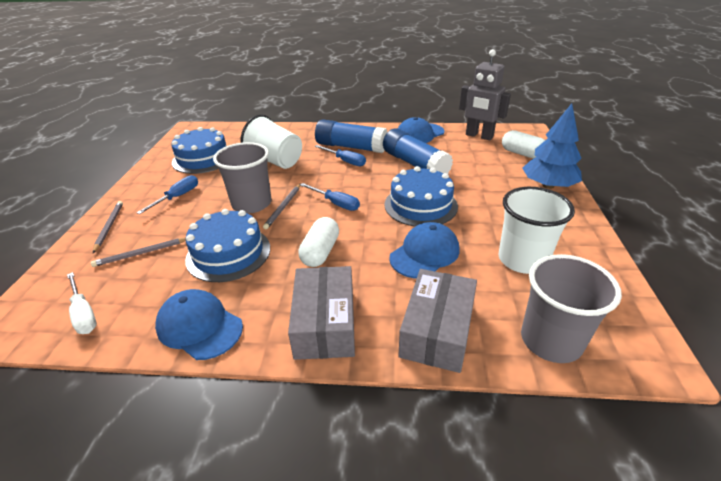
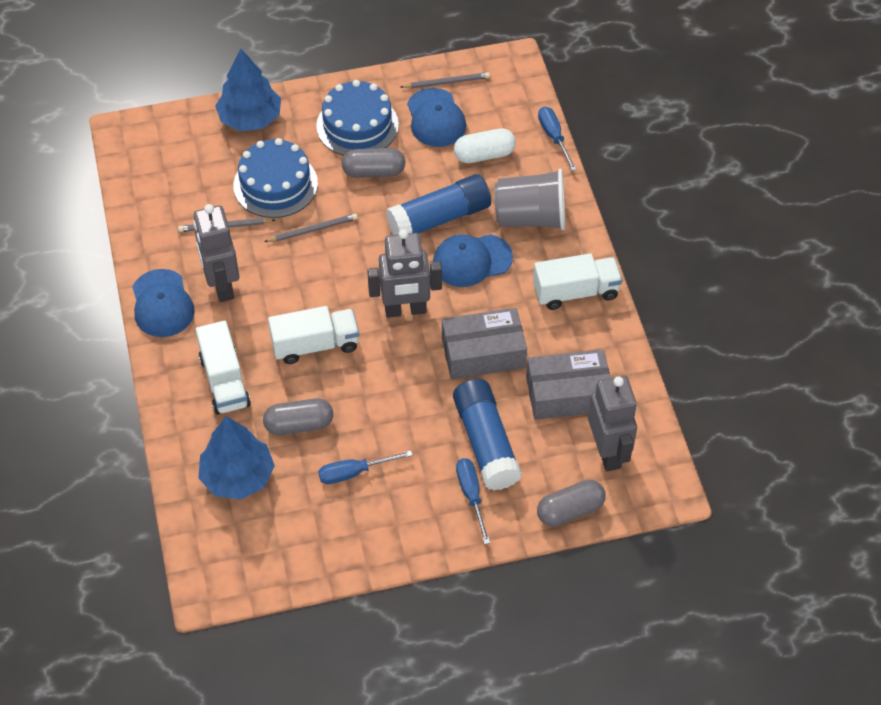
blue cake: 3 -> 2
blue tree: 1 -> 2
grey capsule: 0 -> 3
grey cup: 2 -> 1
grey robot: 1 -> 3
white capsule: 2 -> 1
white cup: 2 -> 0
white screwdriver: 1 -> 0
white truck: 0 -> 3

